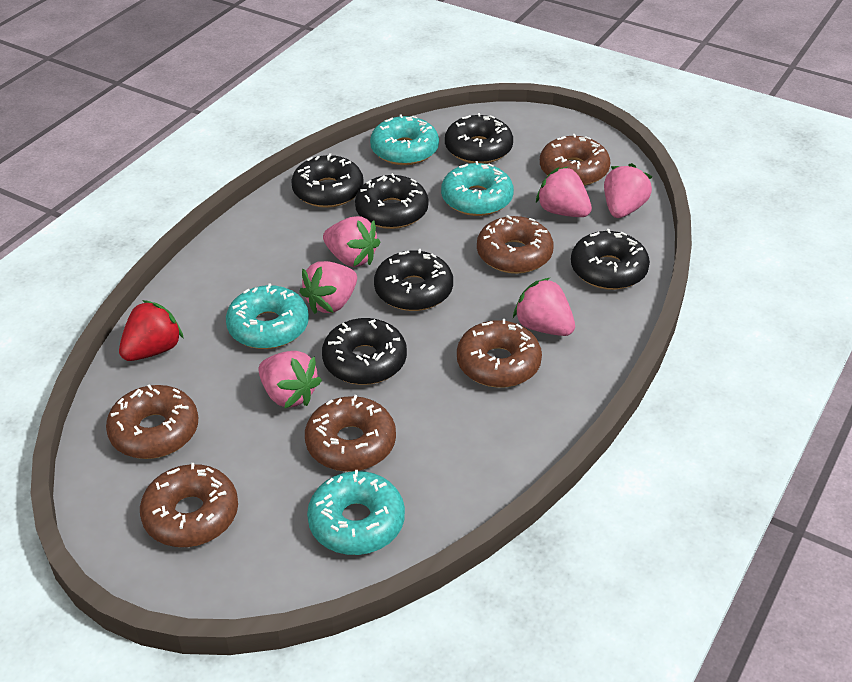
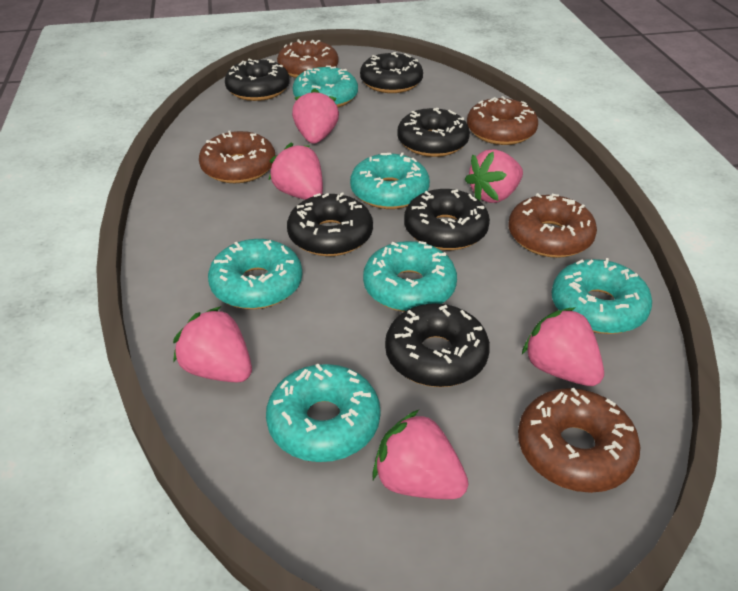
brown donut: 6 -> 5
red strawberry: 1 -> 0
turquoise donut: 4 -> 6

